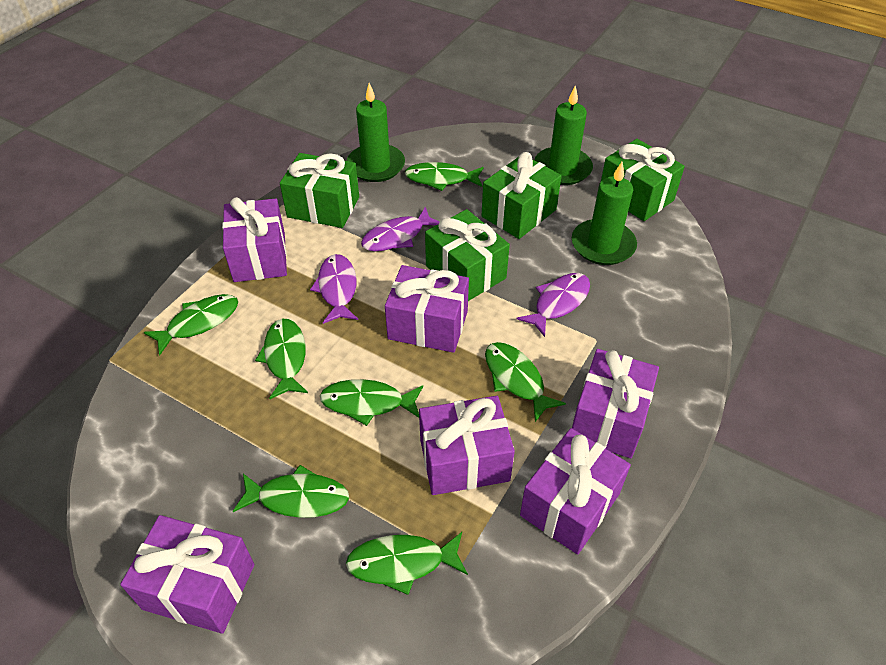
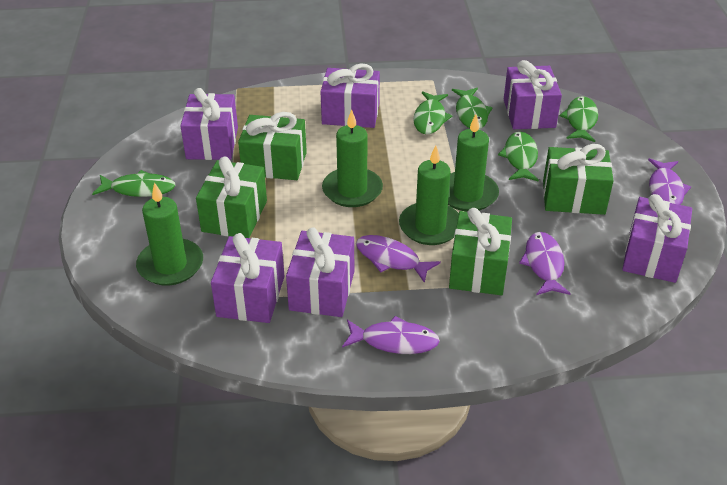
green candle: 3 -> 4
green fish: 7 -> 5
purple fish: 3 -> 4

